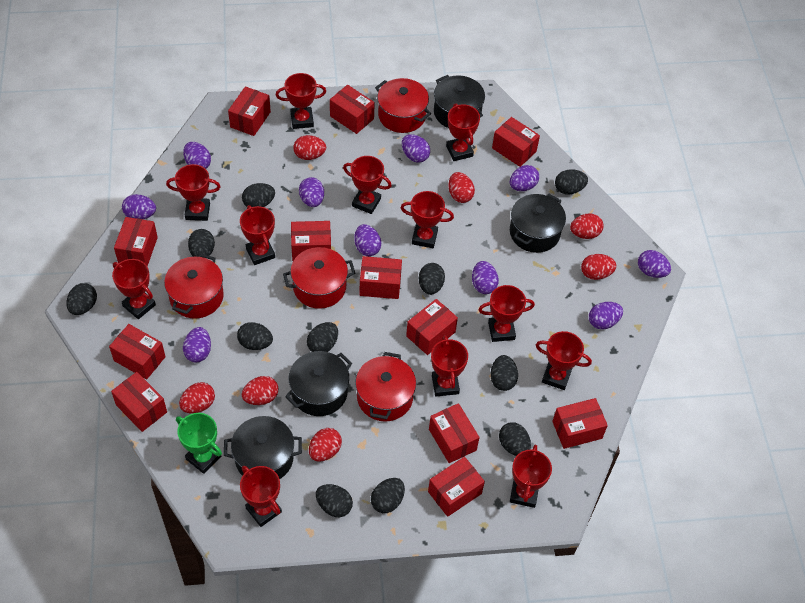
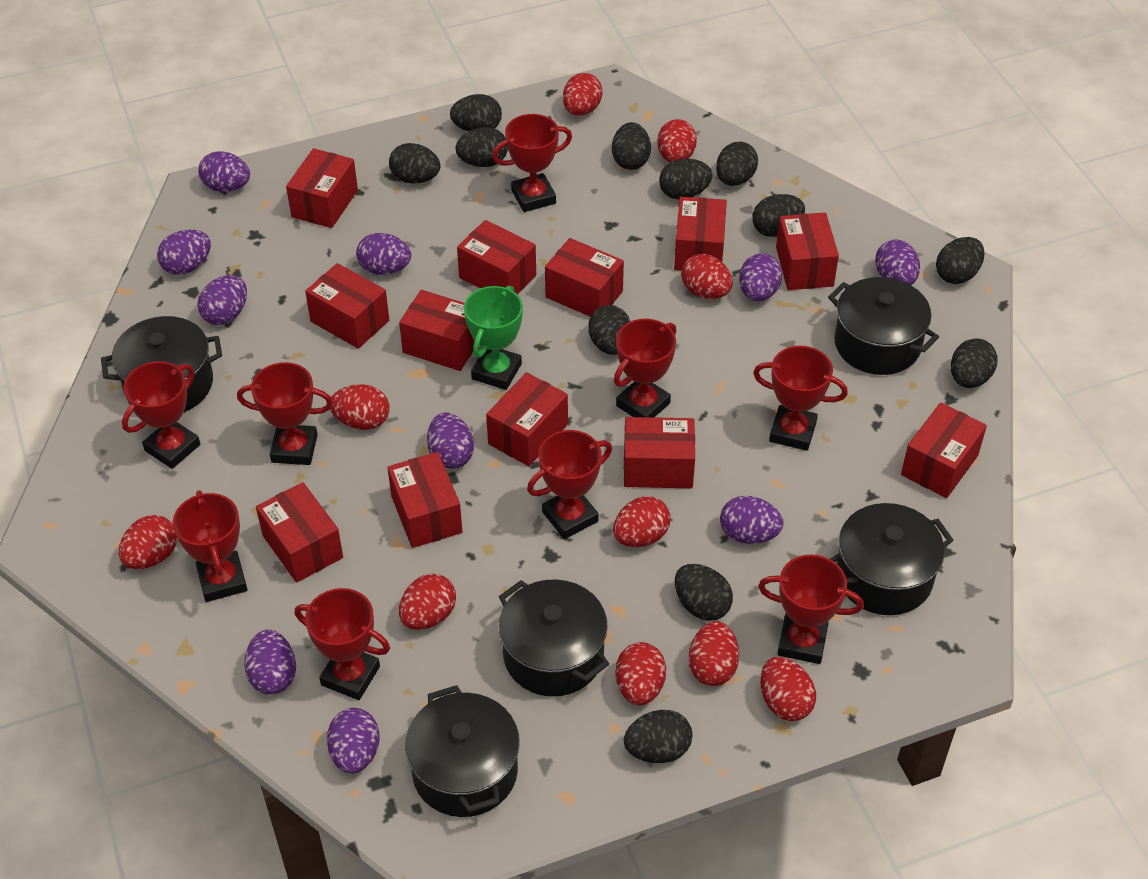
black egg: 11 -> 12
black pot: 4 -> 5
red egg: 7 -> 10
red pot: 4 -> 0
red trophy: 12 -> 9

